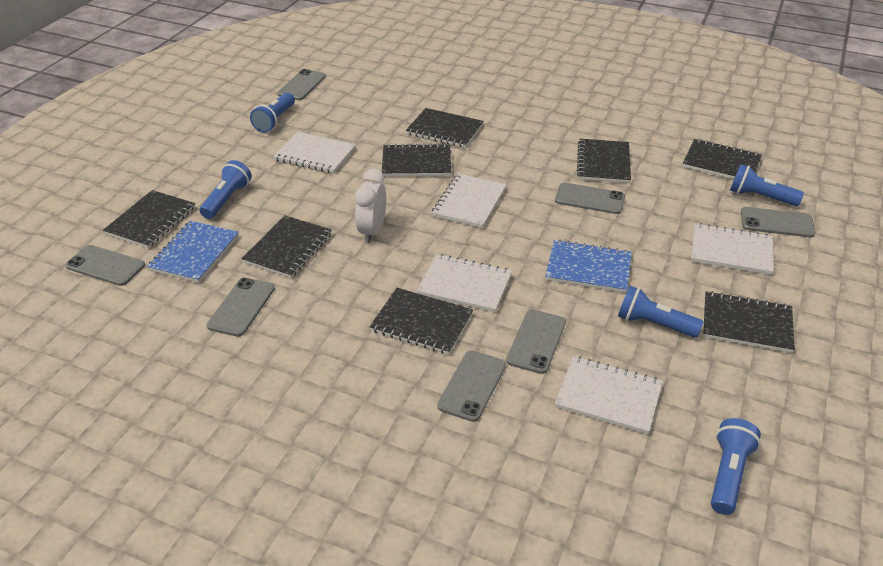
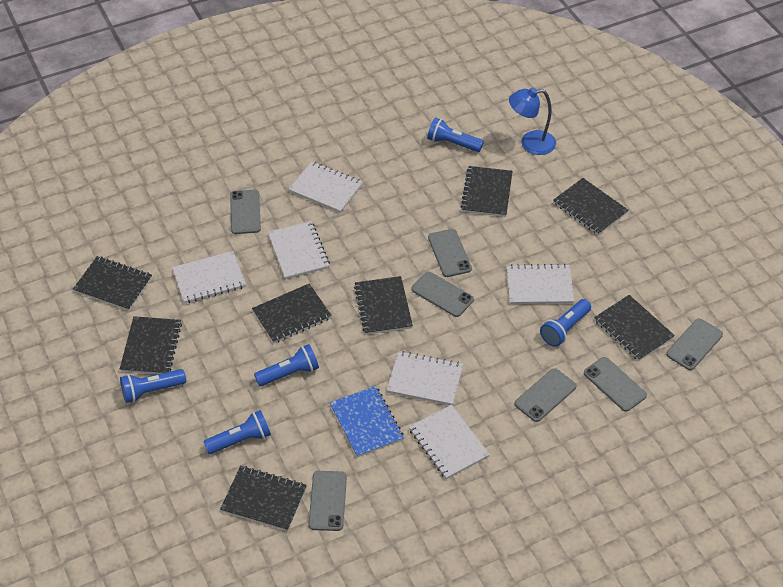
blue lamp: 0 -> 1
blue notebook: 2 -> 1
white clock: 1 -> 0
white notebook: 5 -> 6

